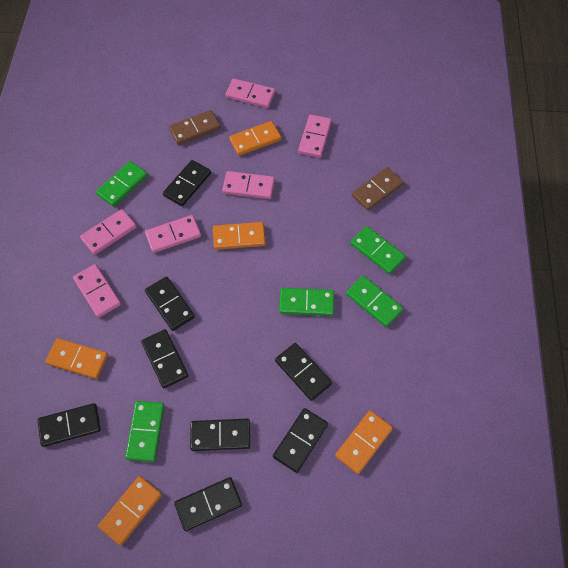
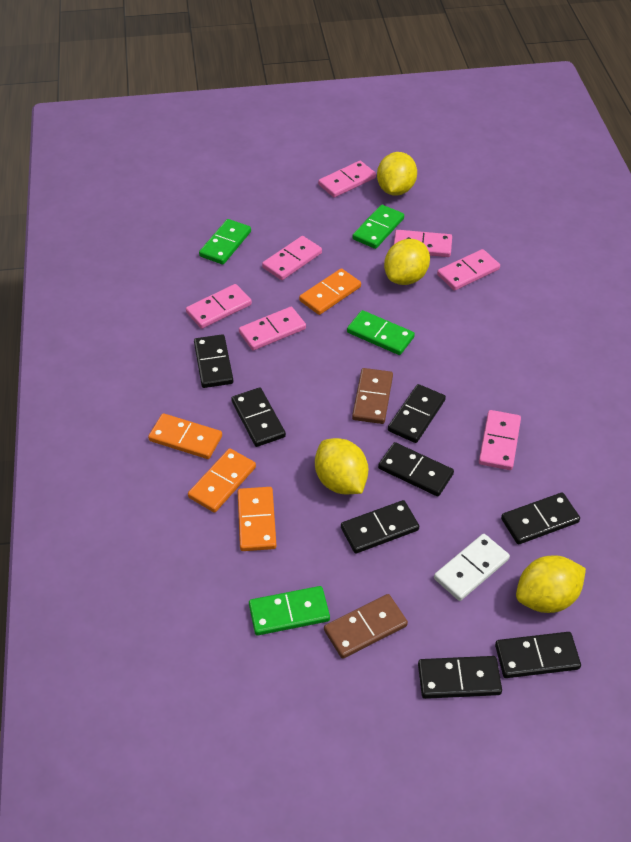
green domino: 5 -> 4
orange domino: 5 -> 4
pink domino: 6 -> 7
white domino: 0 -> 1
yellow lemon: 0 -> 4

